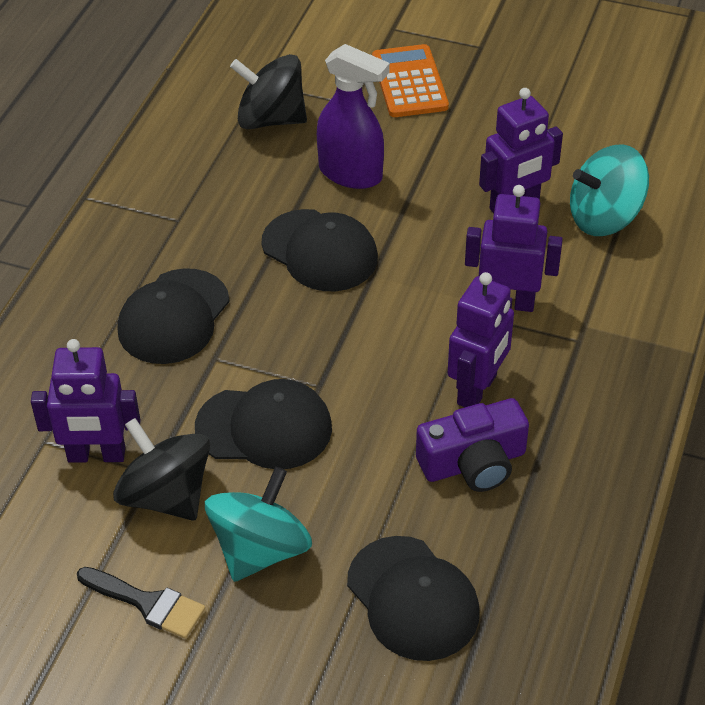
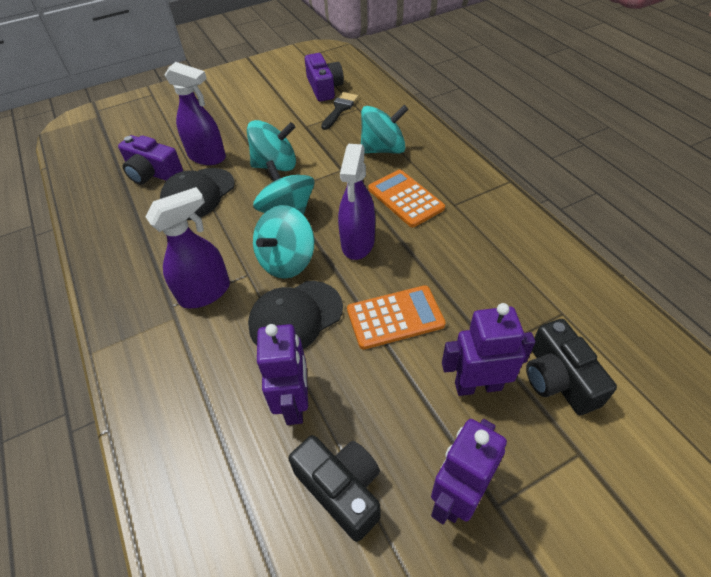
black camera: 0 -> 2
black cap: 4 -> 2
black spinning top: 2 -> 0
orange calculator: 1 -> 2
purple camera: 1 -> 2
purple robot: 4 -> 3
purple spray bottle: 1 -> 3
turquoise spinning top: 2 -> 4

